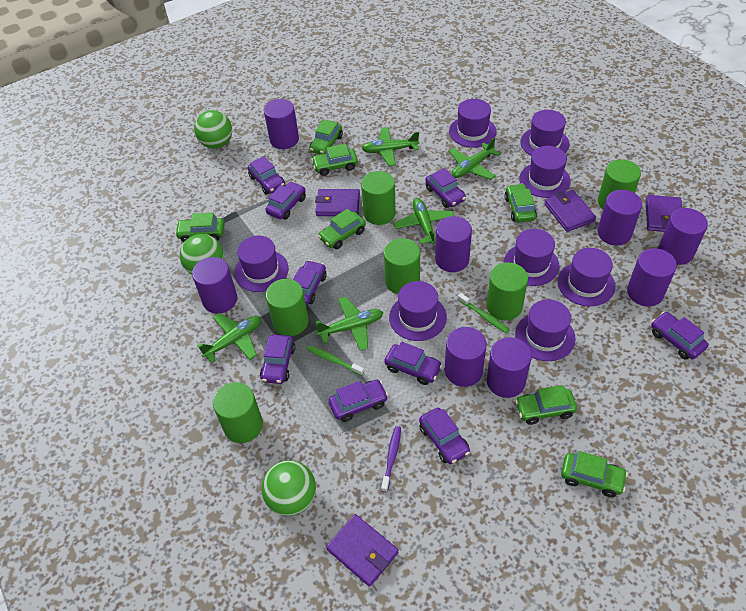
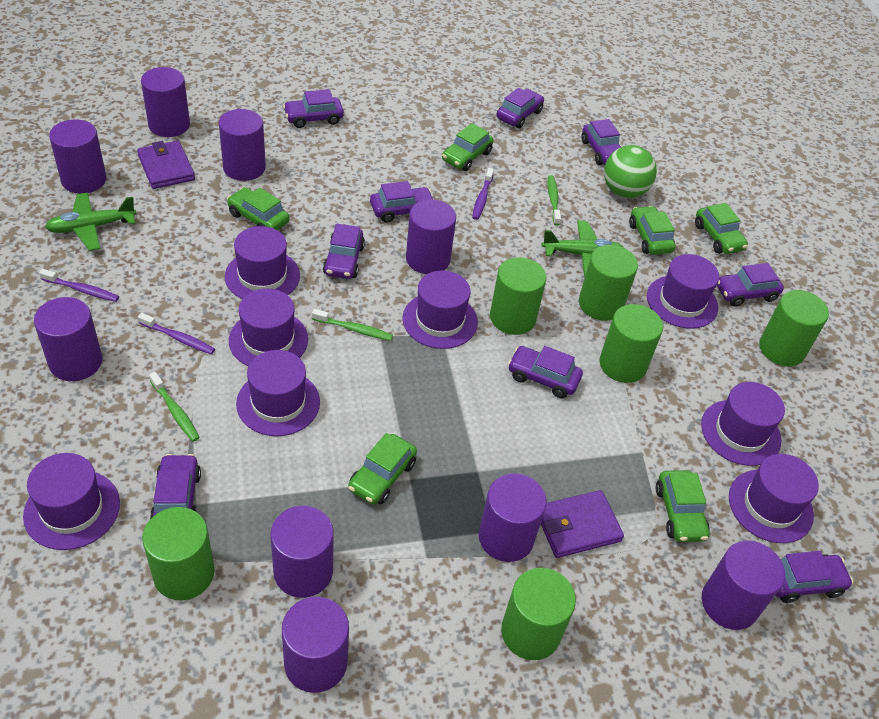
green ball: 3 -> 1
green car: 7 -> 6
green plane: 5 -> 2
green toothbrush: 2 -> 3
purple cylinder: 8 -> 9
purple toothbrush: 1 -> 3
purple wallet: 4 -> 2

